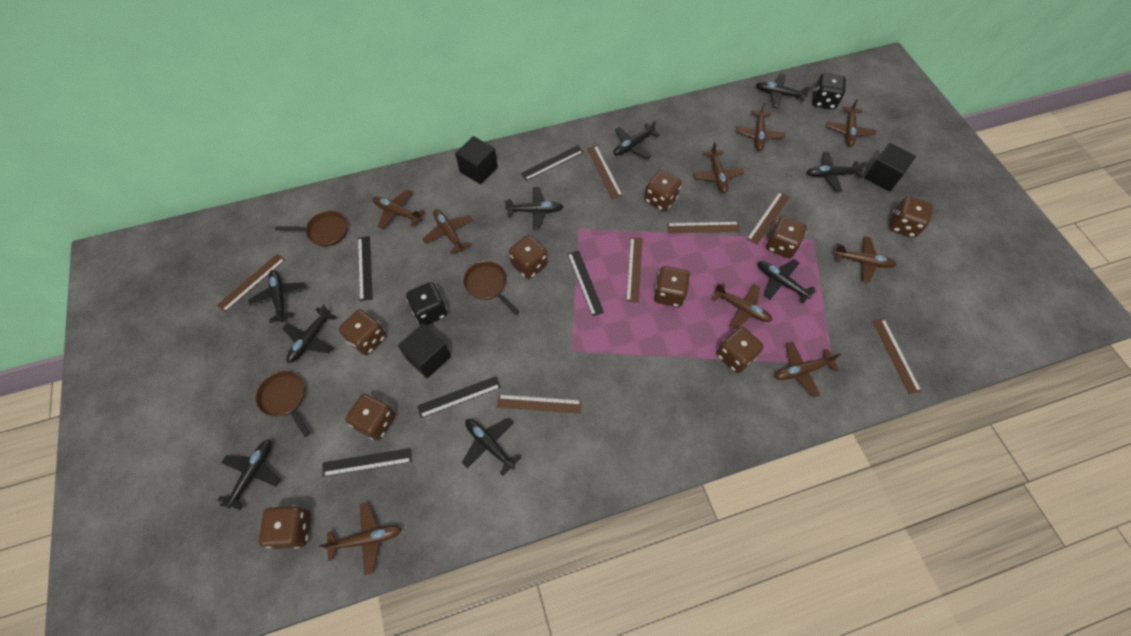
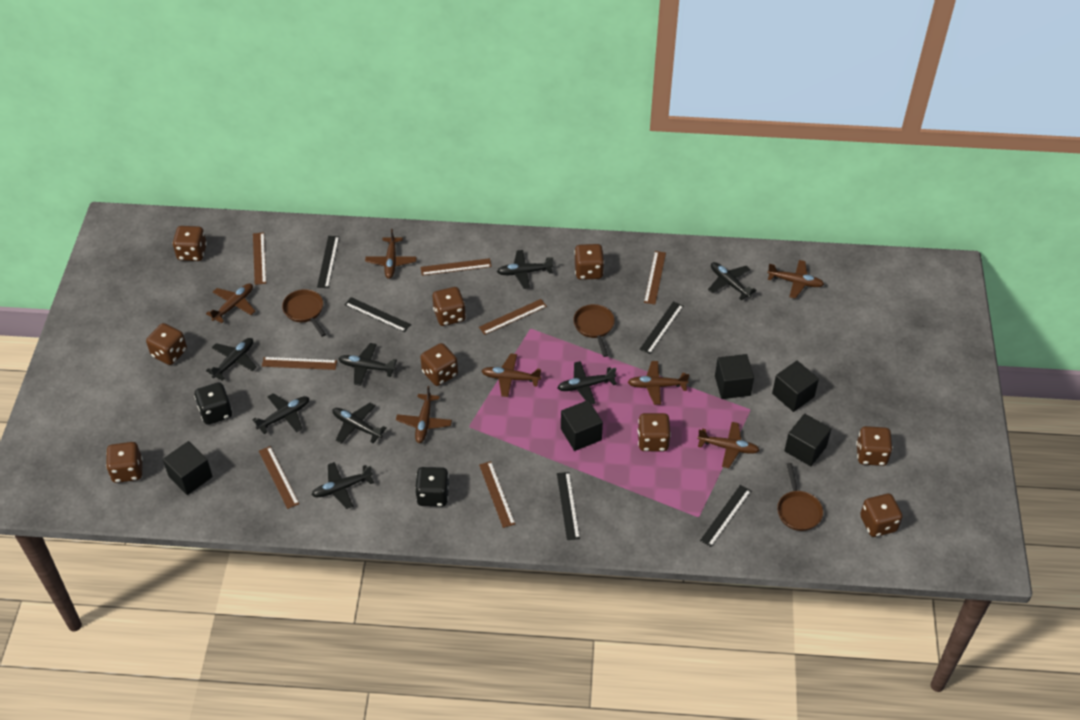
black cube: 3 -> 5
black plane: 9 -> 8
brown plane: 9 -> 7

